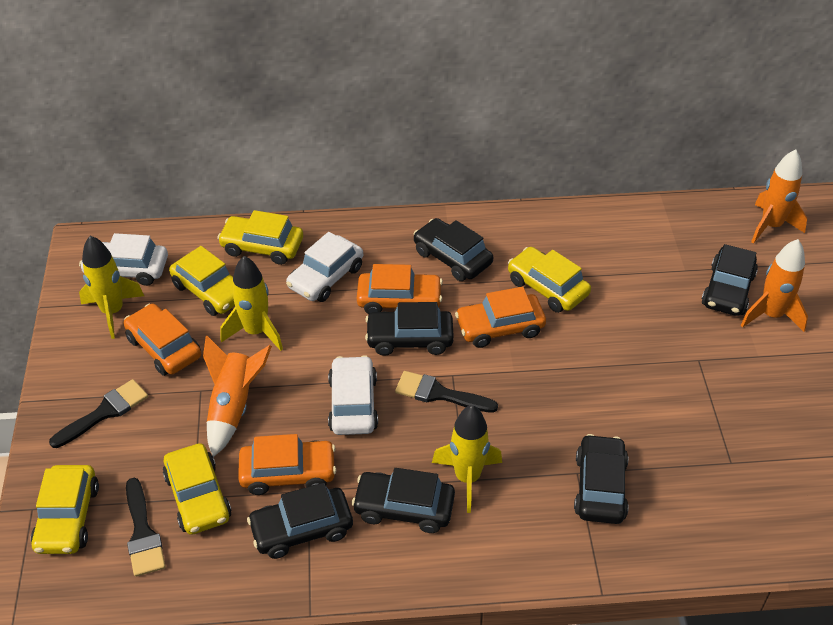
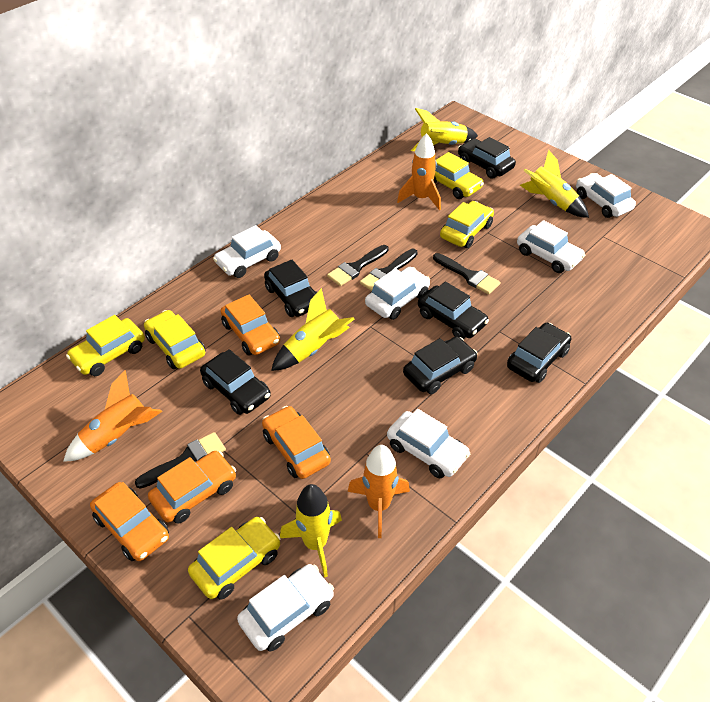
black brush: 3 -> 4
white car: 3 -> 6
yellow rocket: 3 -> 4

